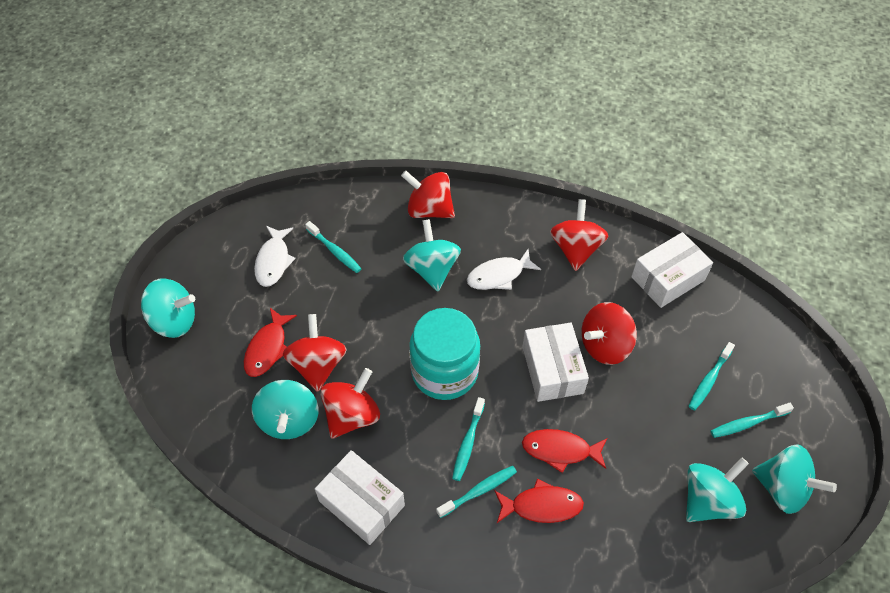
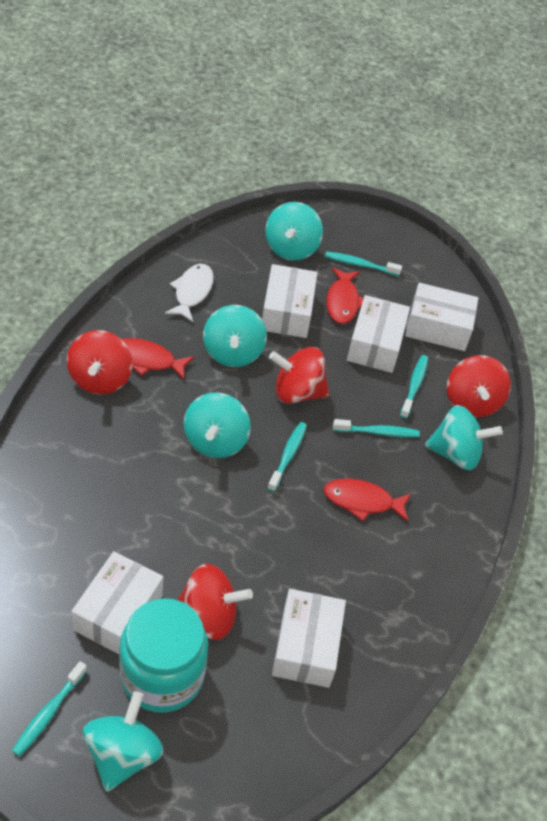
red spinning top: 5 -> 4
white box: 3 -> 5
white fish: 2 -> 1

